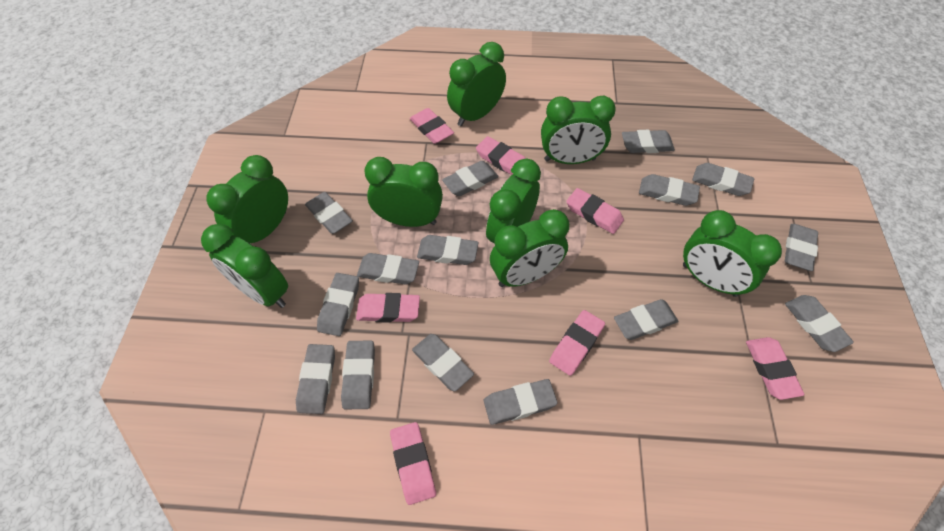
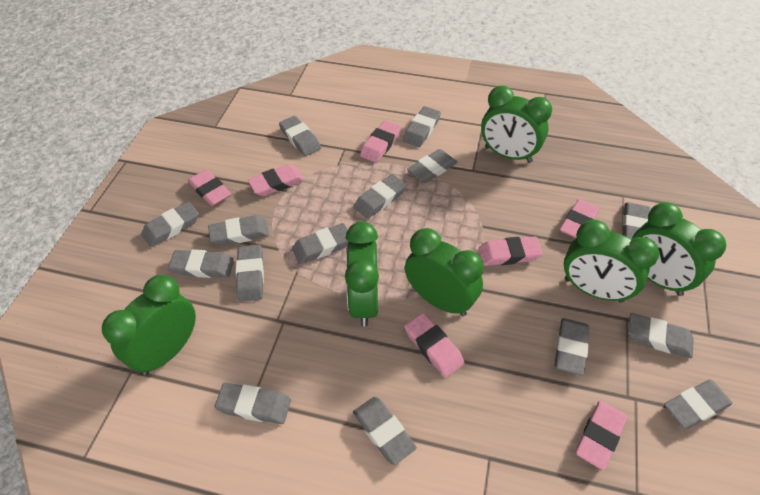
green clock: 8 -> 6

